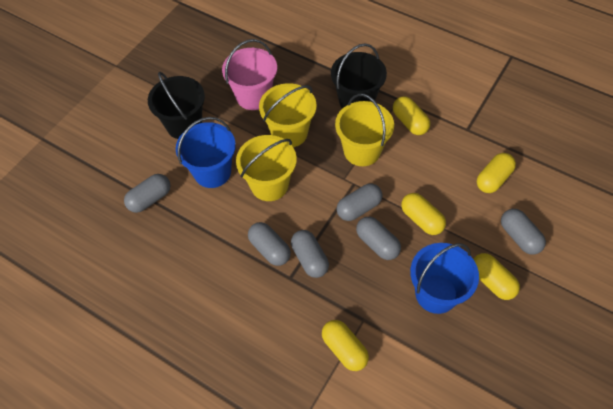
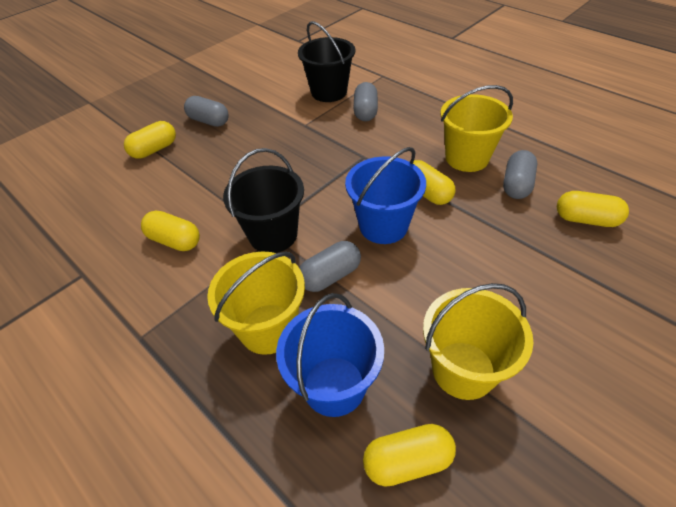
grey capsule: 6 -> 4
pink bucket: 1 -> 0

